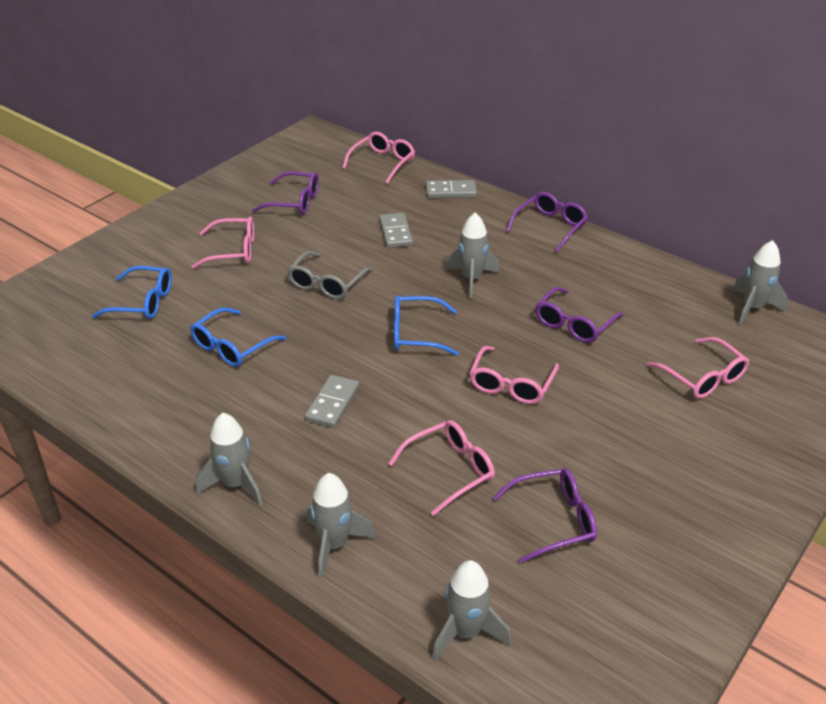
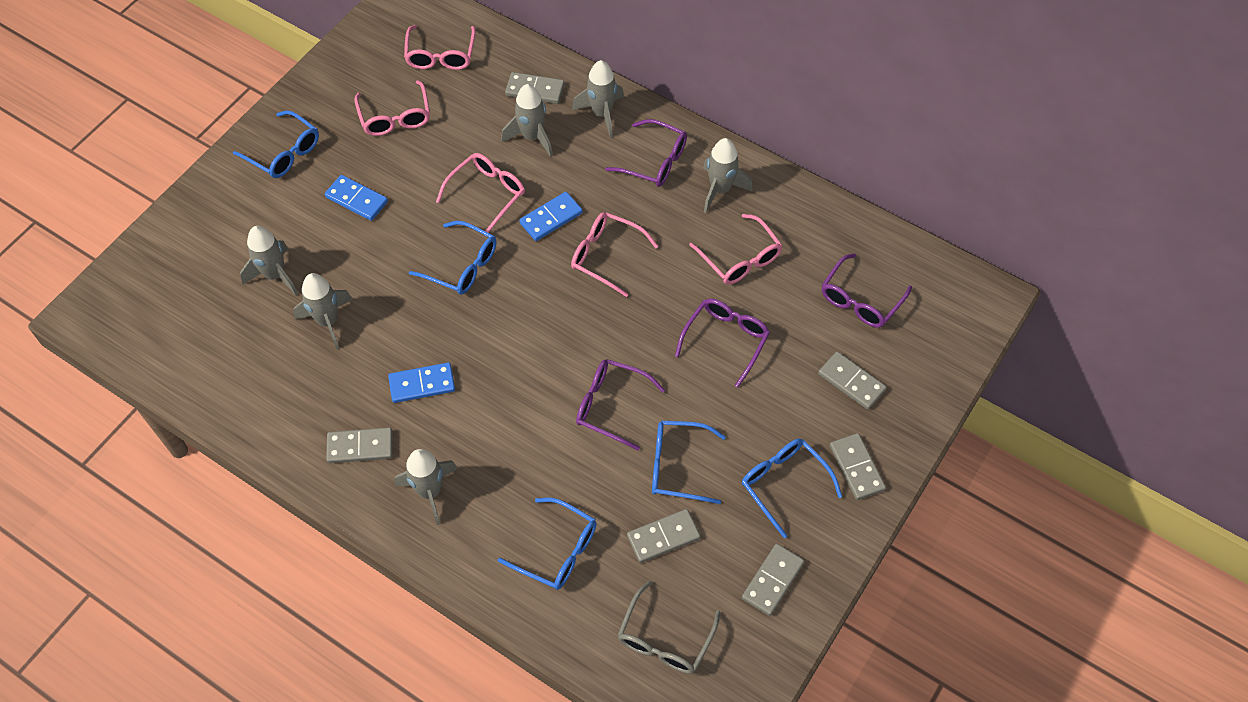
blue domino: 0 -> 3
blue glasses: 3 -> 5
grey domino: 3 -> 6
grey rocket: 5 -> 6

